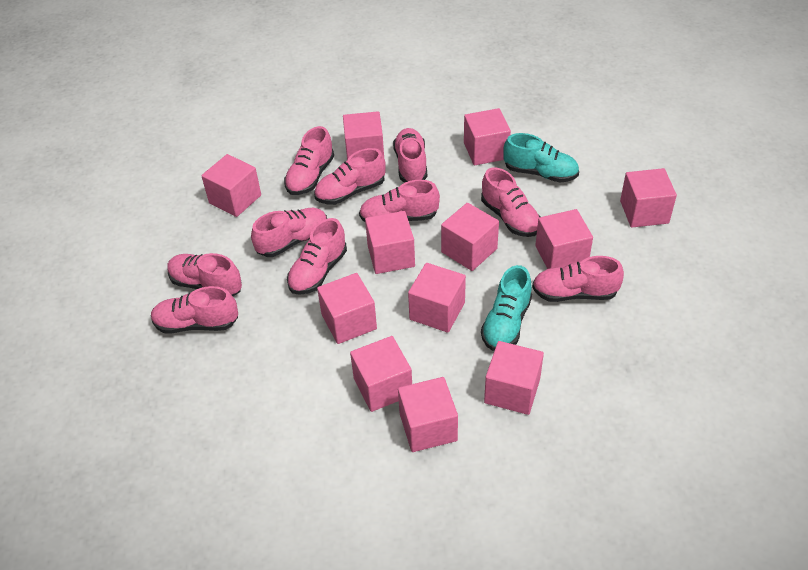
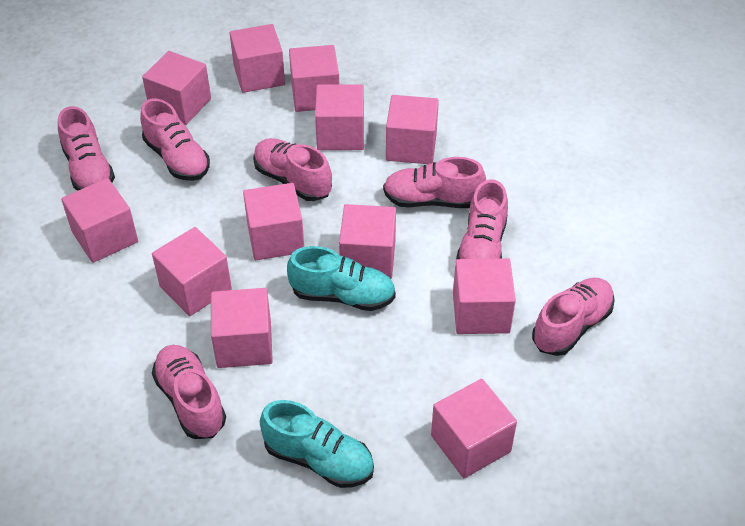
pink shoe: 10 -> 7

